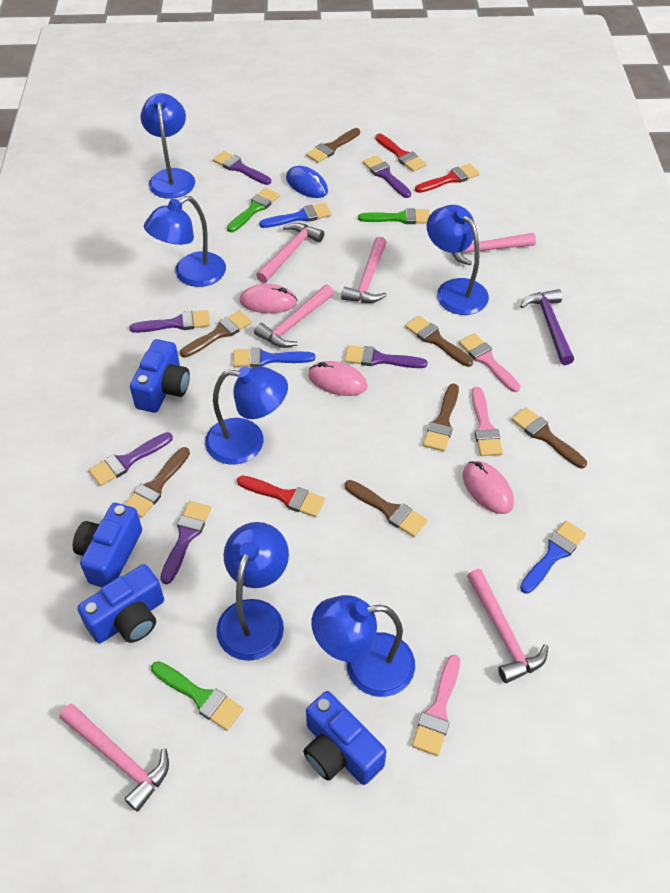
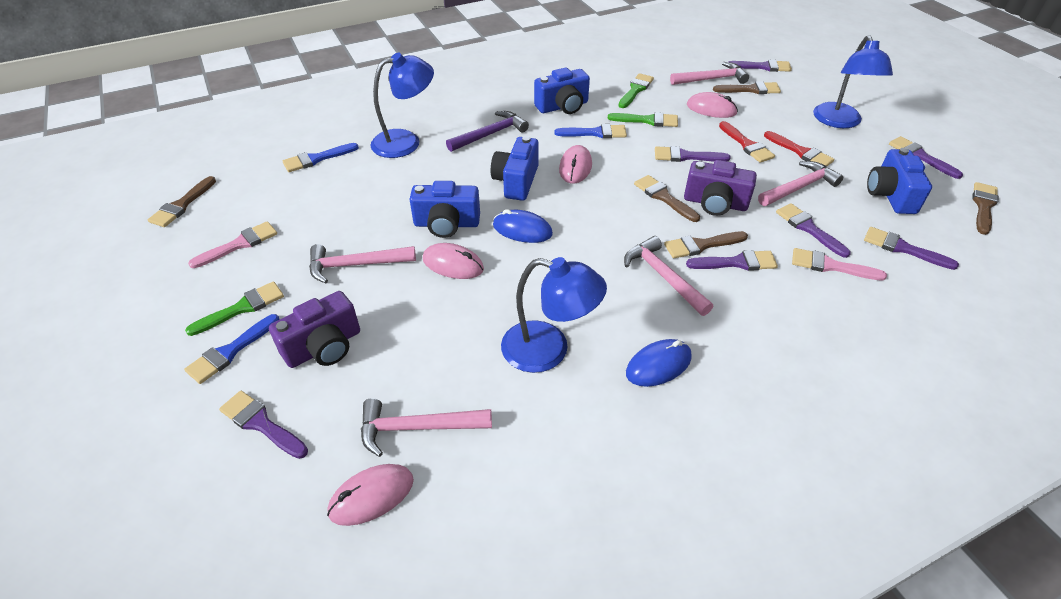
blue lamp: 6 -> 3
blue mouse: 1 -> 2
brown brush: 7 -> 5
pink brush: 3 -> 2
pink hammer: 6 -> 5
pink mouse: 3 -> 4
purple brush: 6 -> 7
purple camera: 0 -> 2
red brush: 3 -> 2

